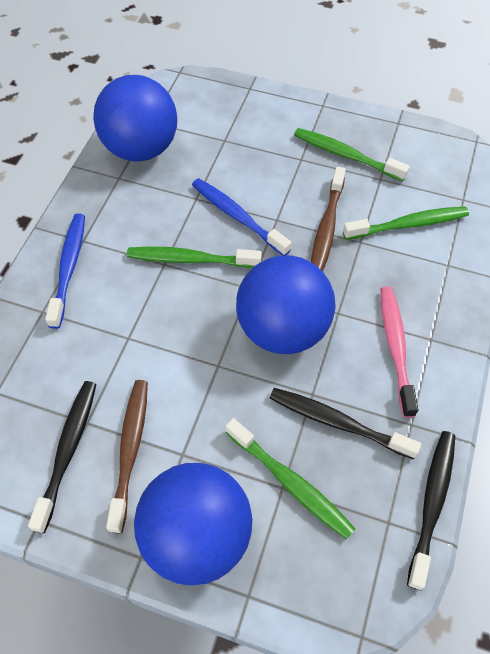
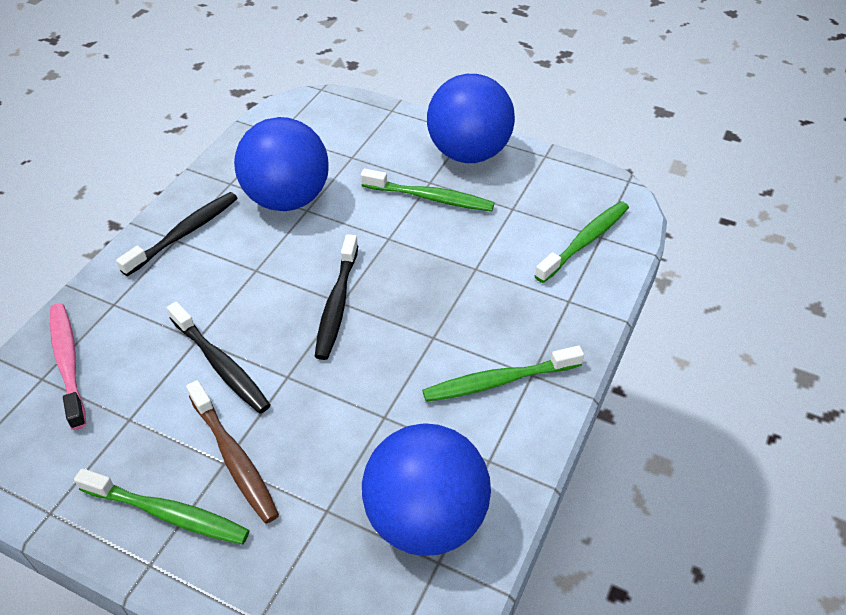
blue toothbrush: 2 -> 0
brown toothbrush: 2 -> 1

